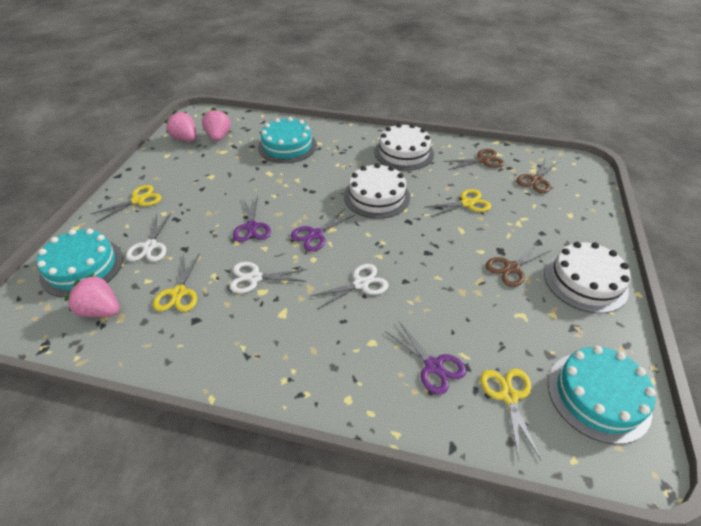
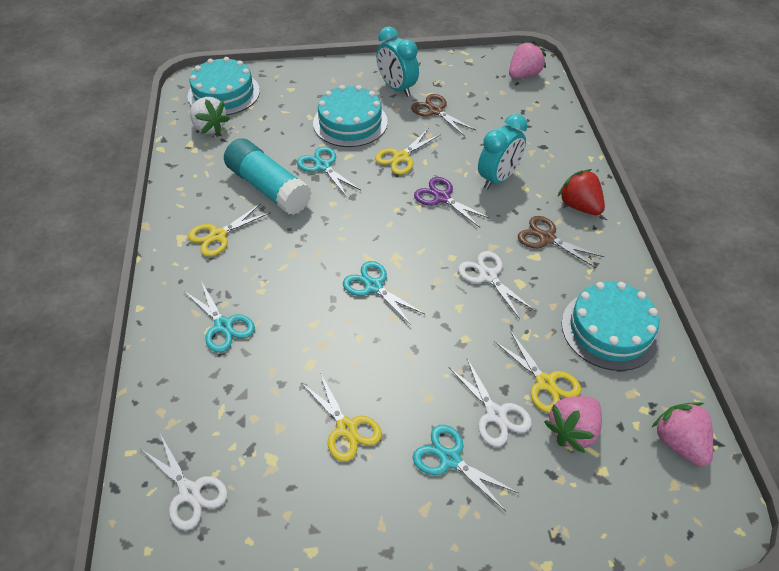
brown scissors: 3 -> 2
purple scissors: 3 -> 1
red strawberry: 0 -> 1
turquoise clock: 0 -> 2
turquoise glue stick: 0 -> 1
turquoise scissors: 0 -> 4
white cake: 3 -> 0
white strawberry: 0 -> 1

